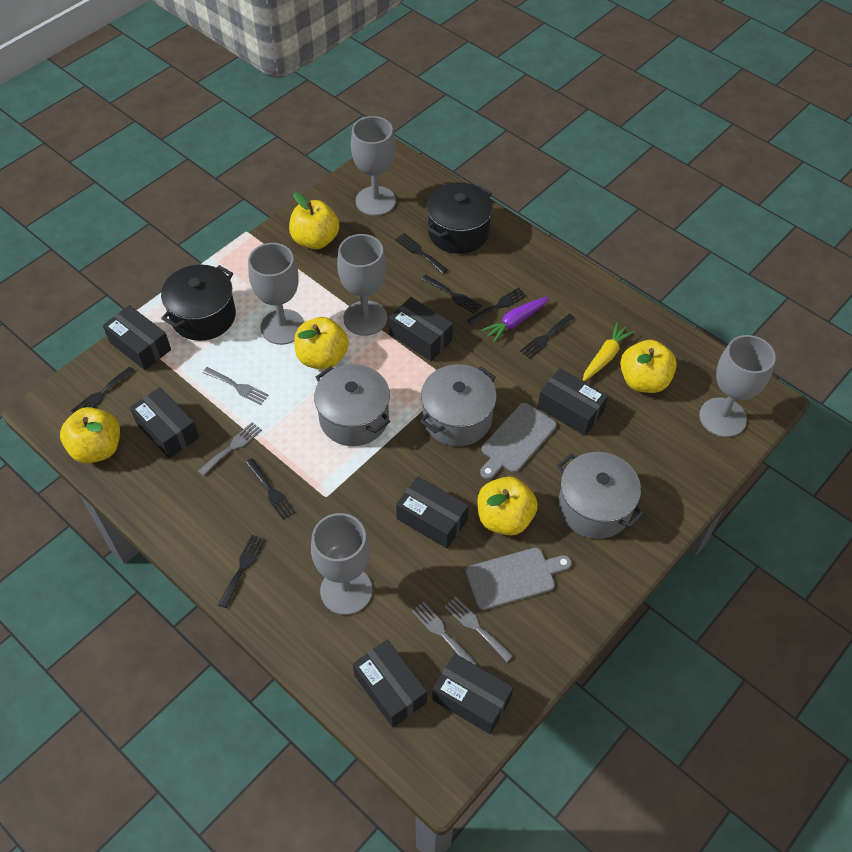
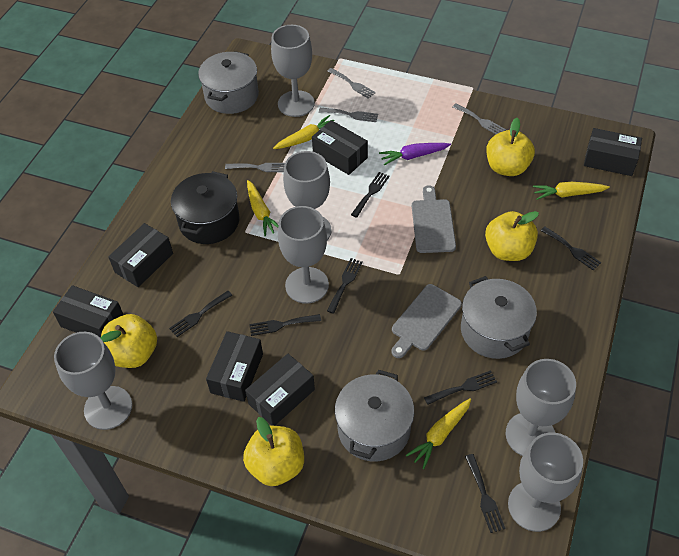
black box: 7 -> 6
black pot: 2 -> 1
grey goblet: 5 -> 6
yellow apple: 5 -> 4
yellow carrot: 1 -> 4

